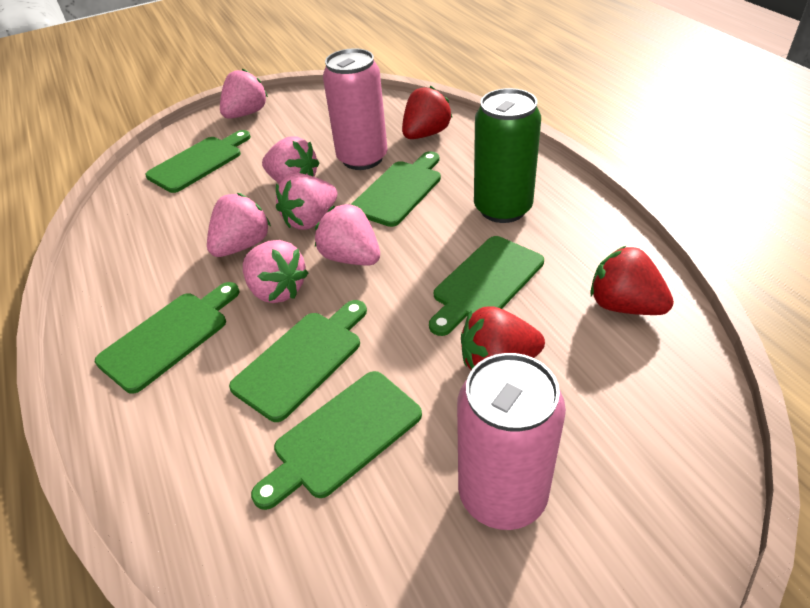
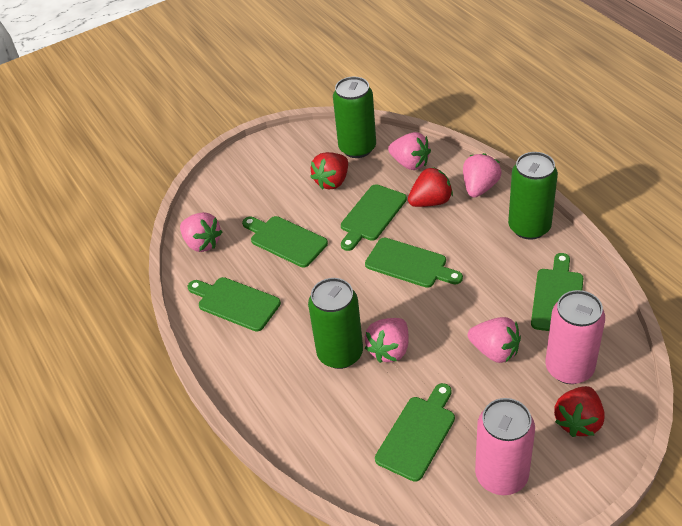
green can: 1 -> 3
pink strawberry: 6 -> 5

